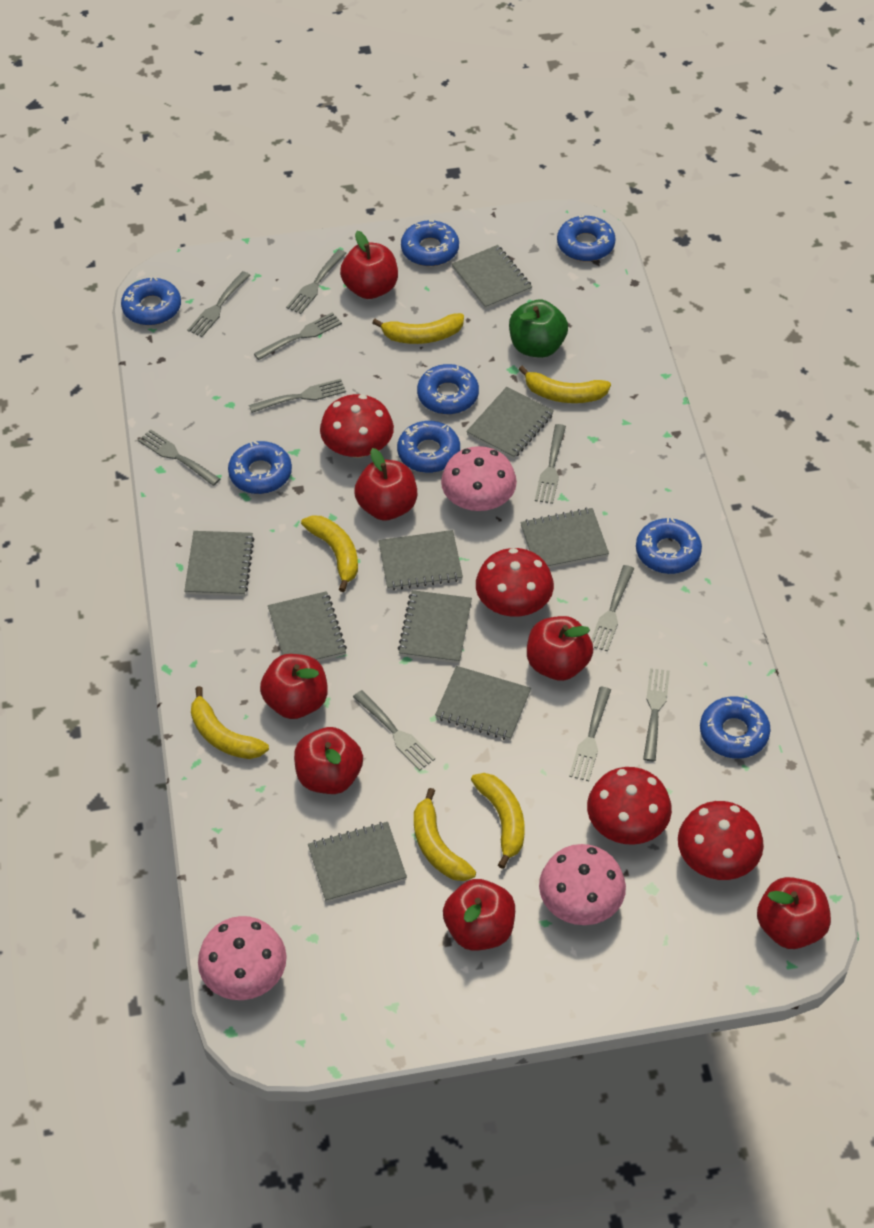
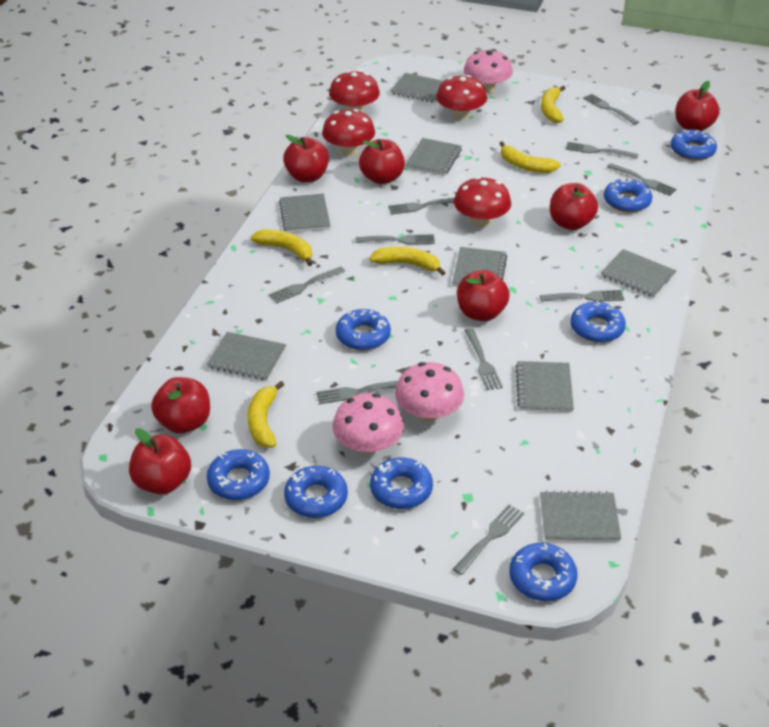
green apple: 1 -> 0
grey notebook: 9 -> 8
yellow banana: 6 -> 5

